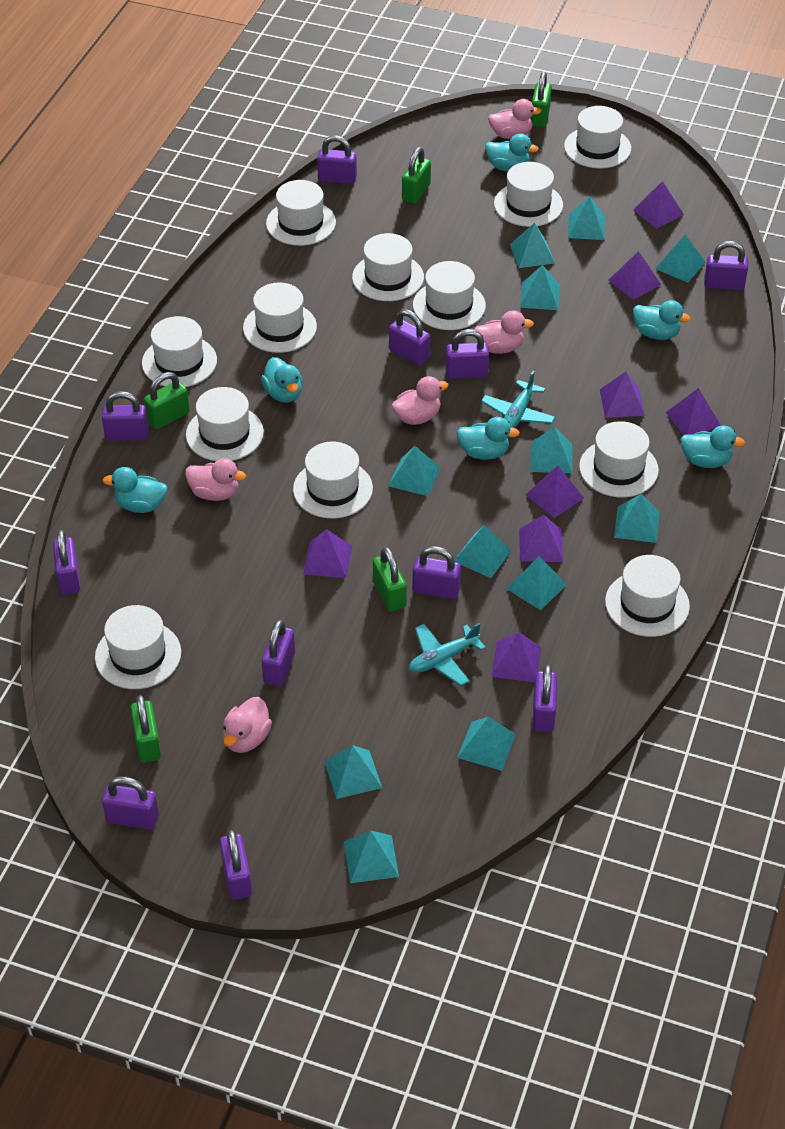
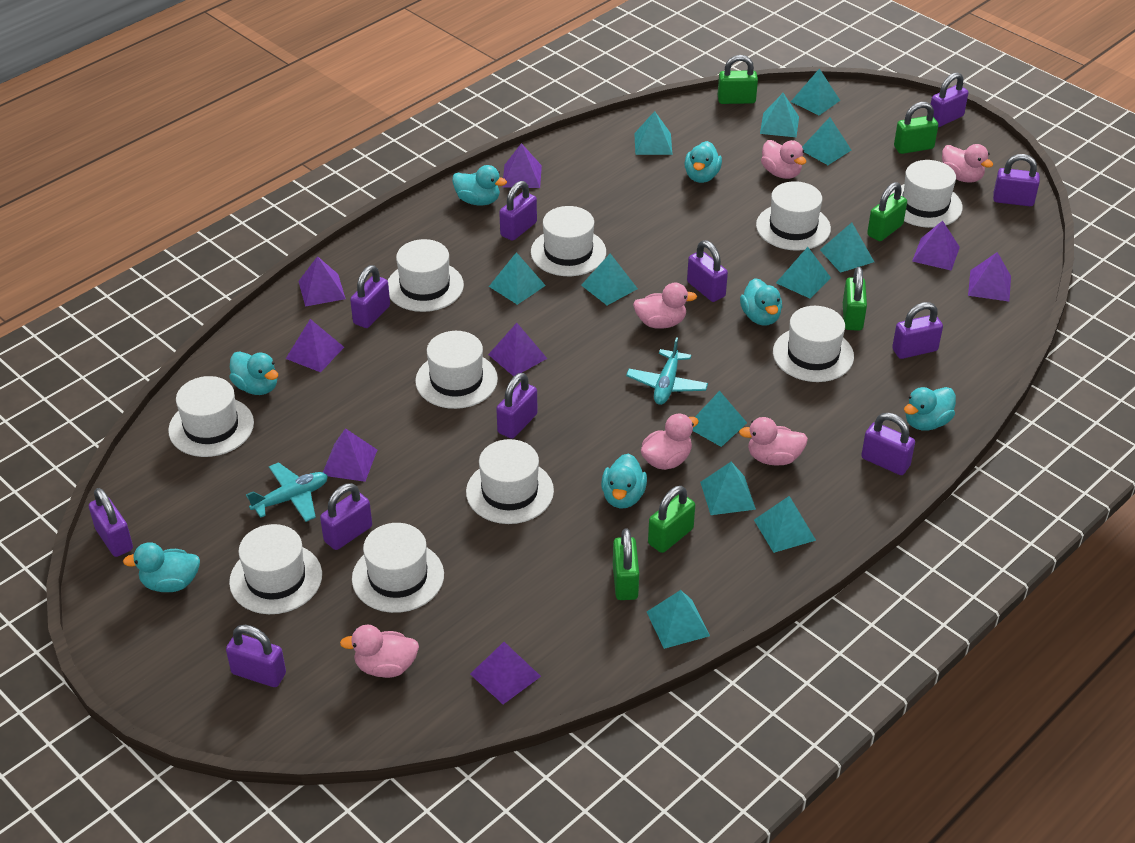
green padlock: 5 -> 6
pink duck: 5 -> 6
turquoise duck: 6 -> 7
white hat: 12 -> 10

